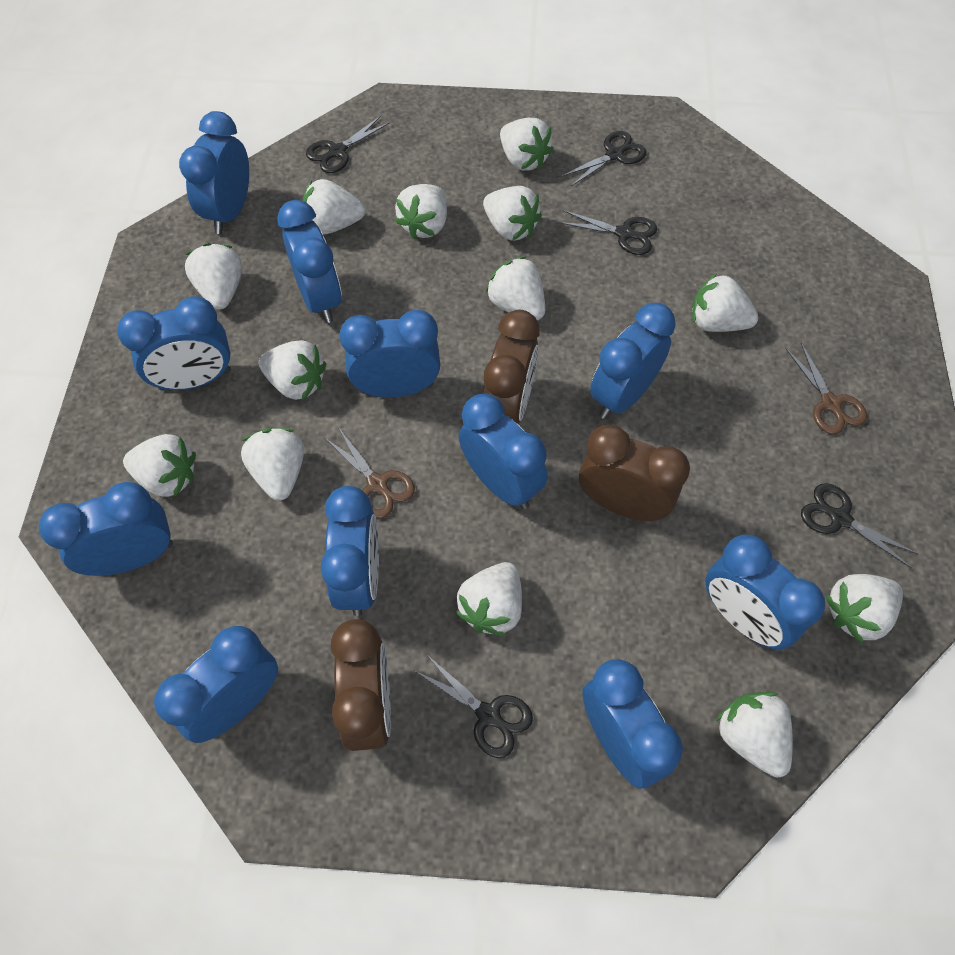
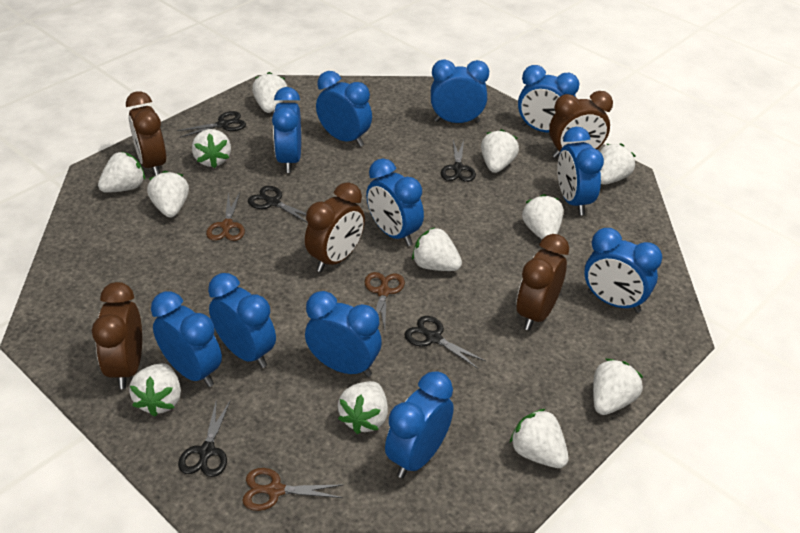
brown clock: 3 -> 5
brown scissors: 2 -> 3
white strawberry: 13 -> 12

